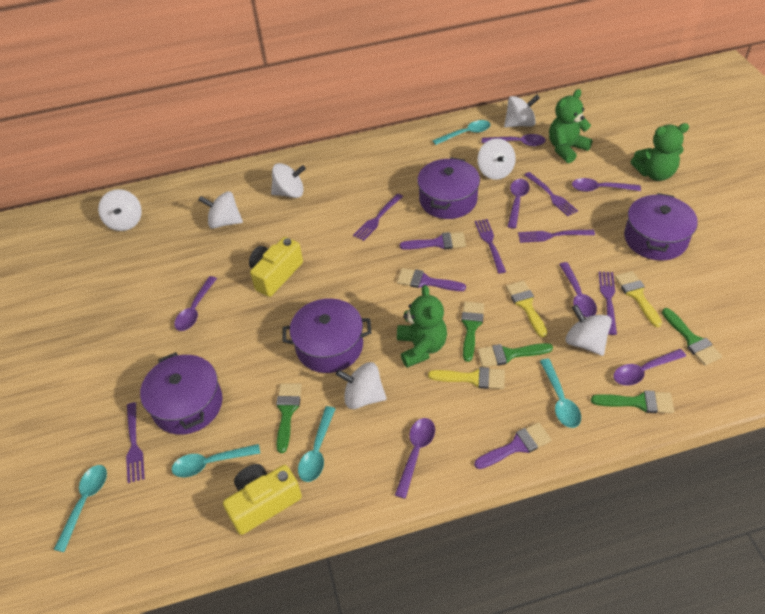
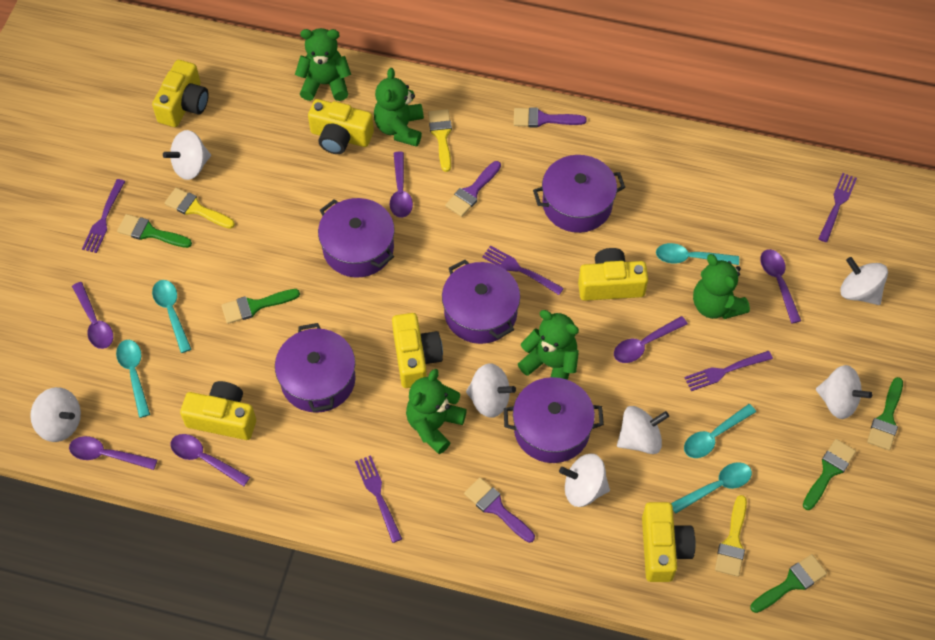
green teddy bear: 3 -> 5
purple fork: 6 -> 5
purple pot: 4 -> 5
purple spoon: 7 -> 6
yellow camera: 2 -> 6

